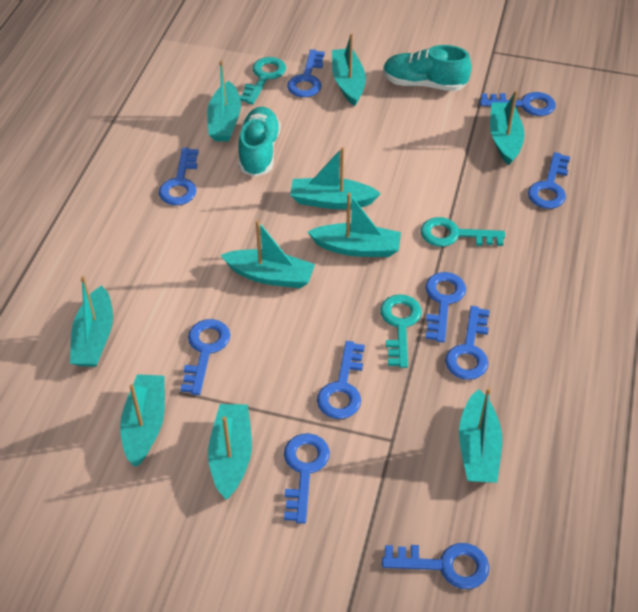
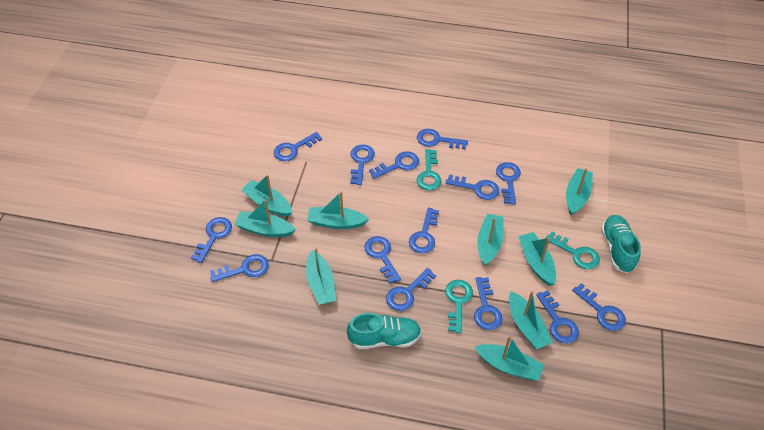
blue key: 10 -> 14
turquoise boat: 10 -> 9

